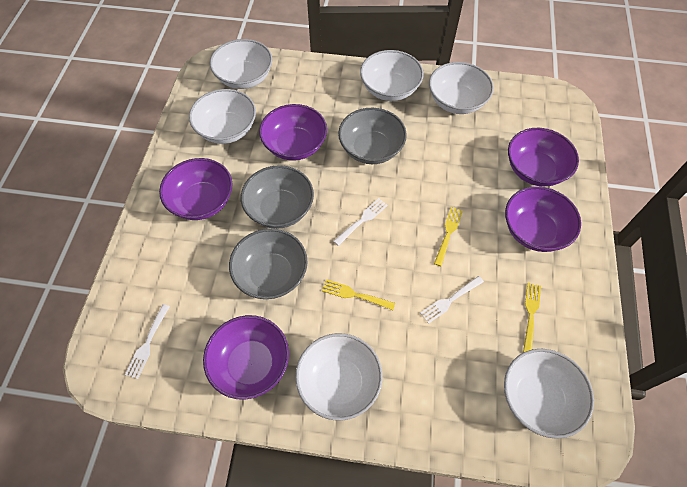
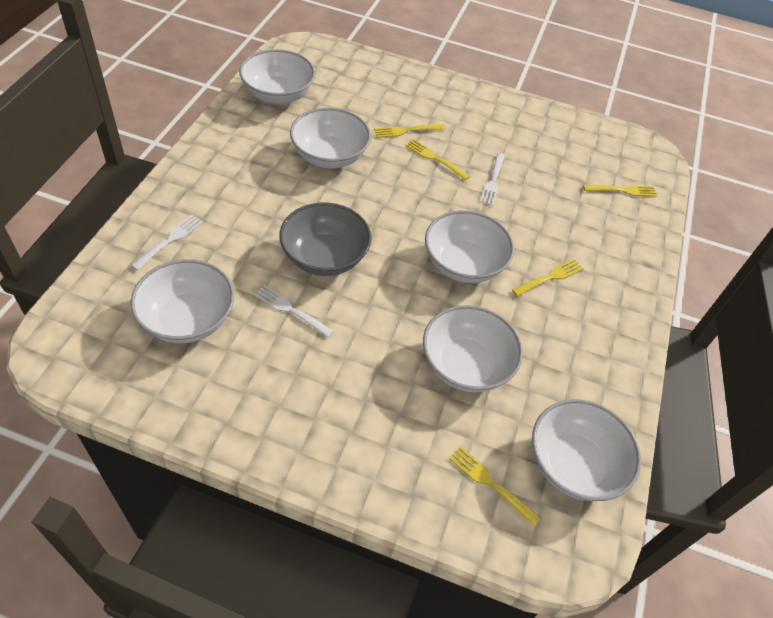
grey bowl: 3 -> 1
purple bowl: 5 -> 0
yellow fork: 3 -> 5

